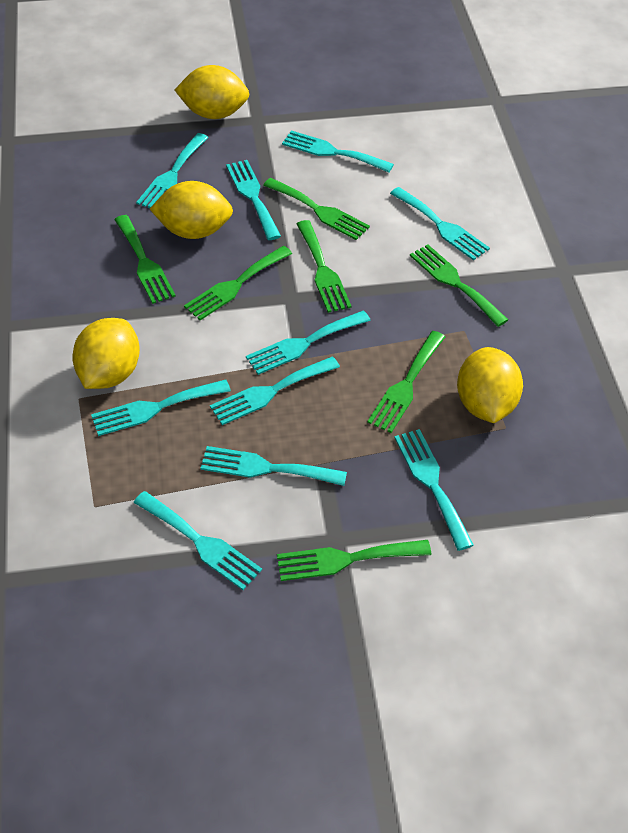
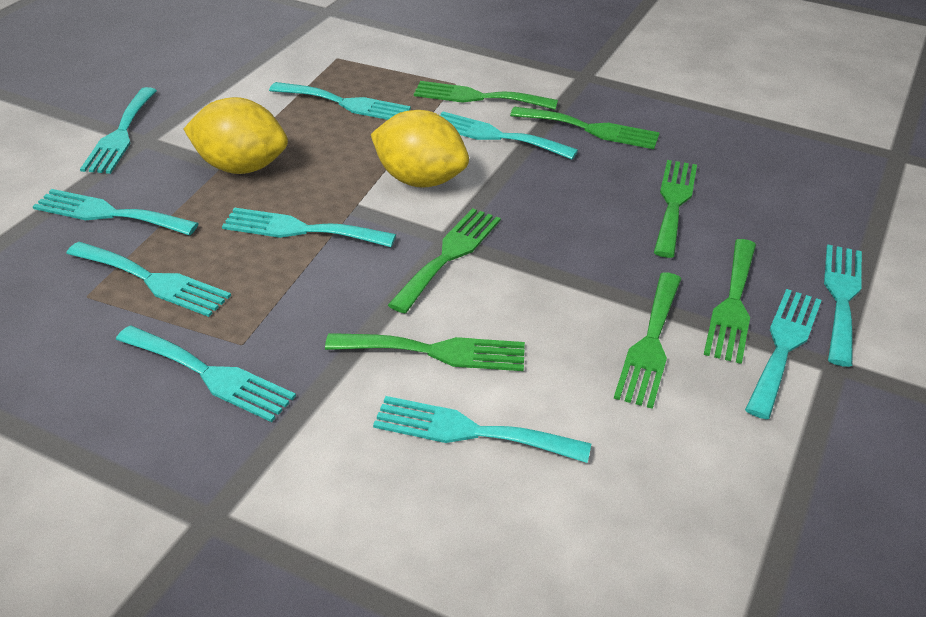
yellow lemon: 4 -> 2

